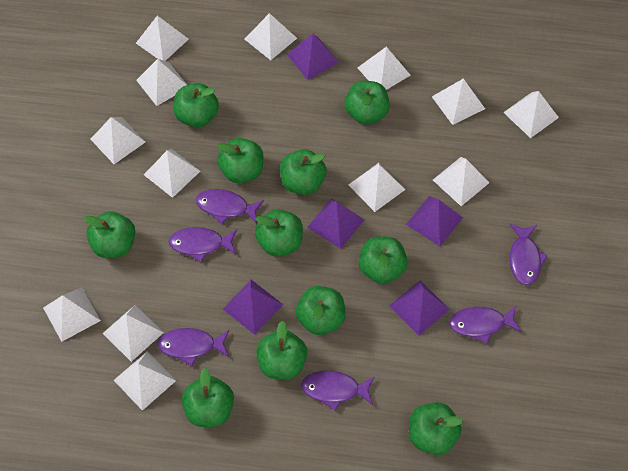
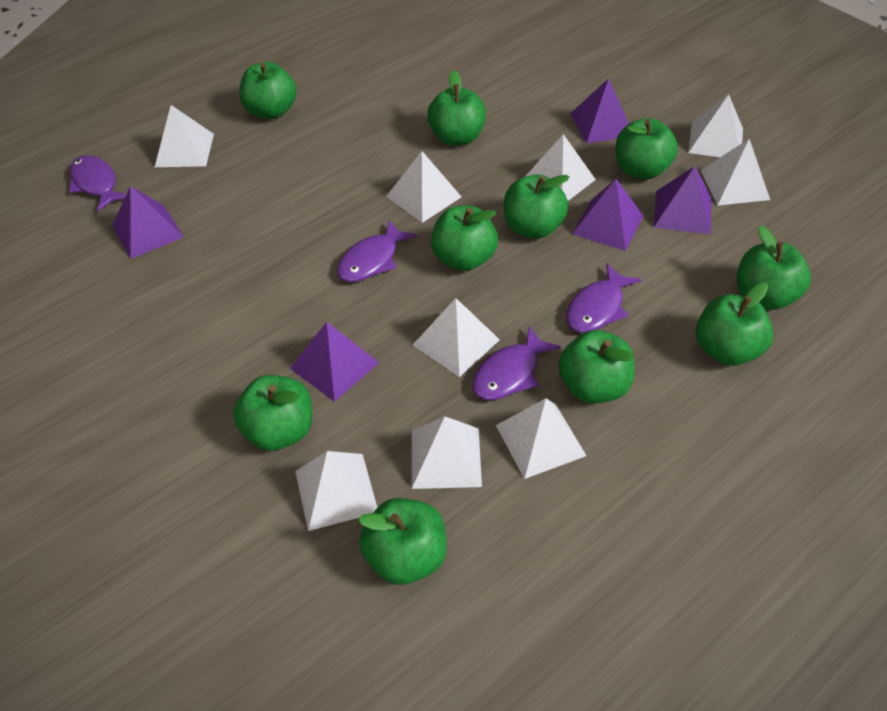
green apple: 11 -> 10
purple fish: 6 -> 4
white pyramid: 13 -> 9

